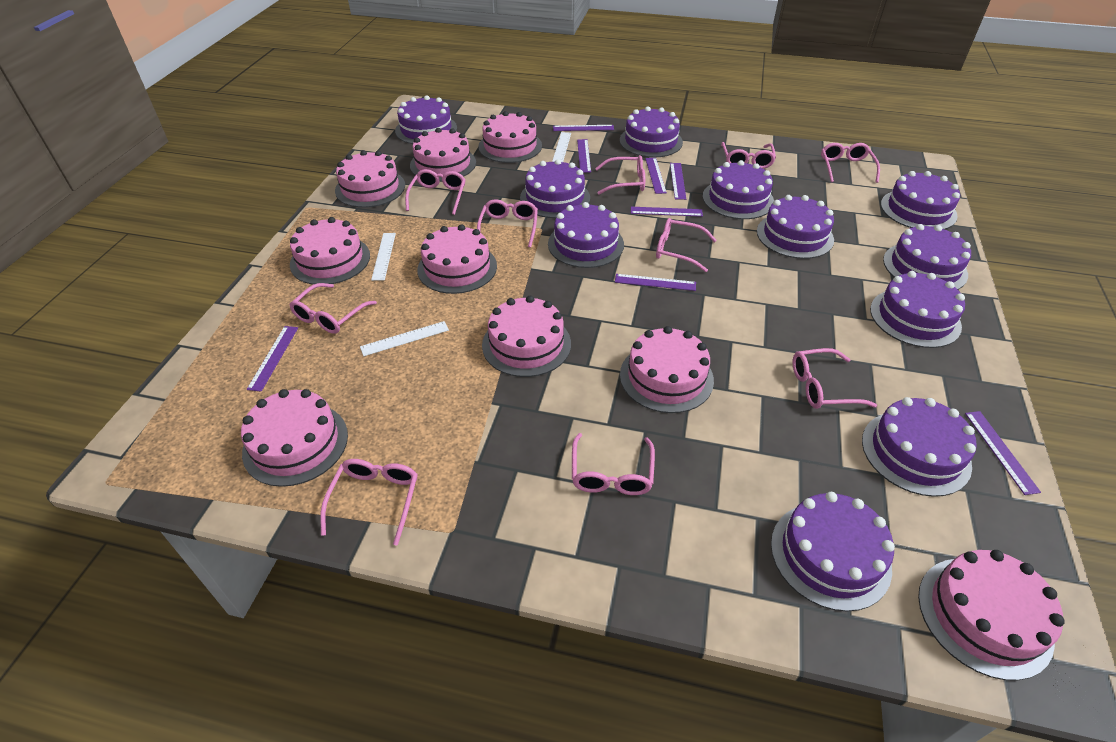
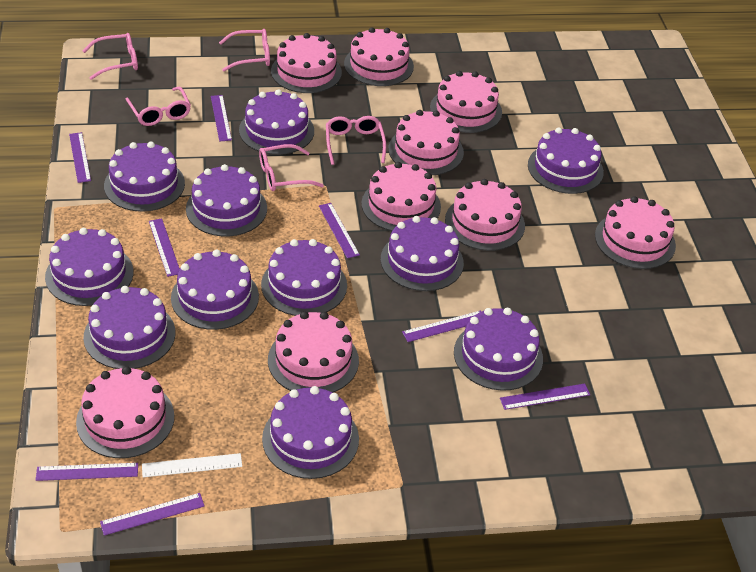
pink glasses: 10 -> 5
white ruler: 3 -> 1

